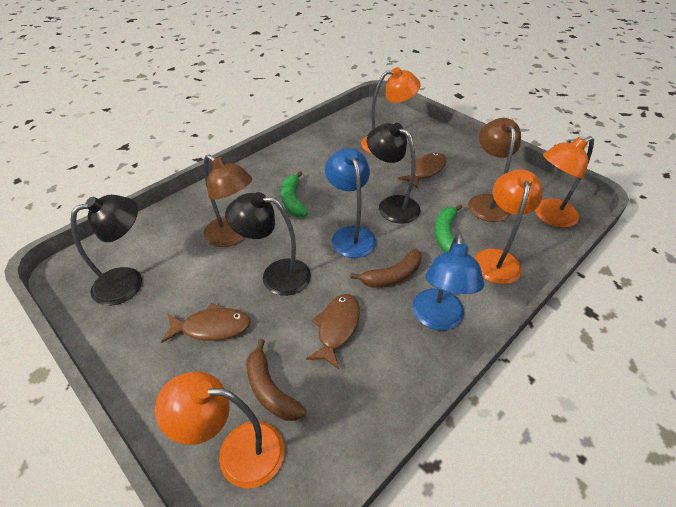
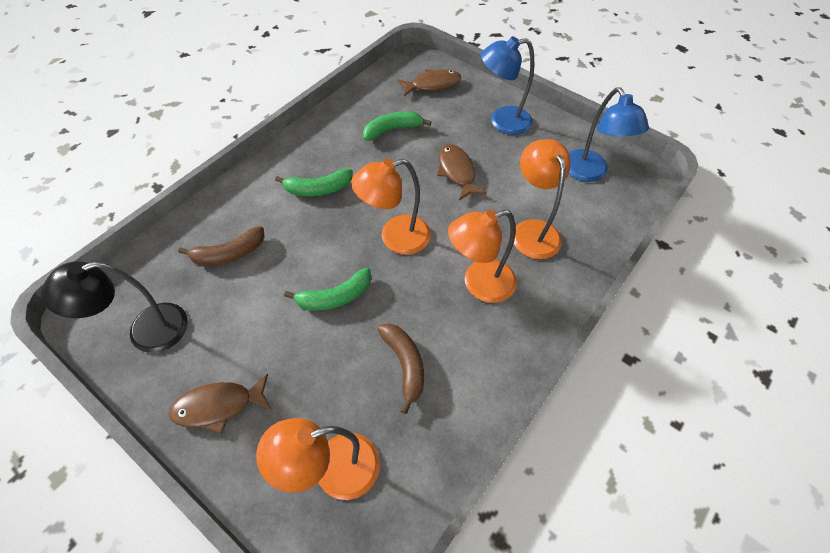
black lamp: 3 -> 1
brown lamp: 2 -> 0
green banana: 2 -> 3

